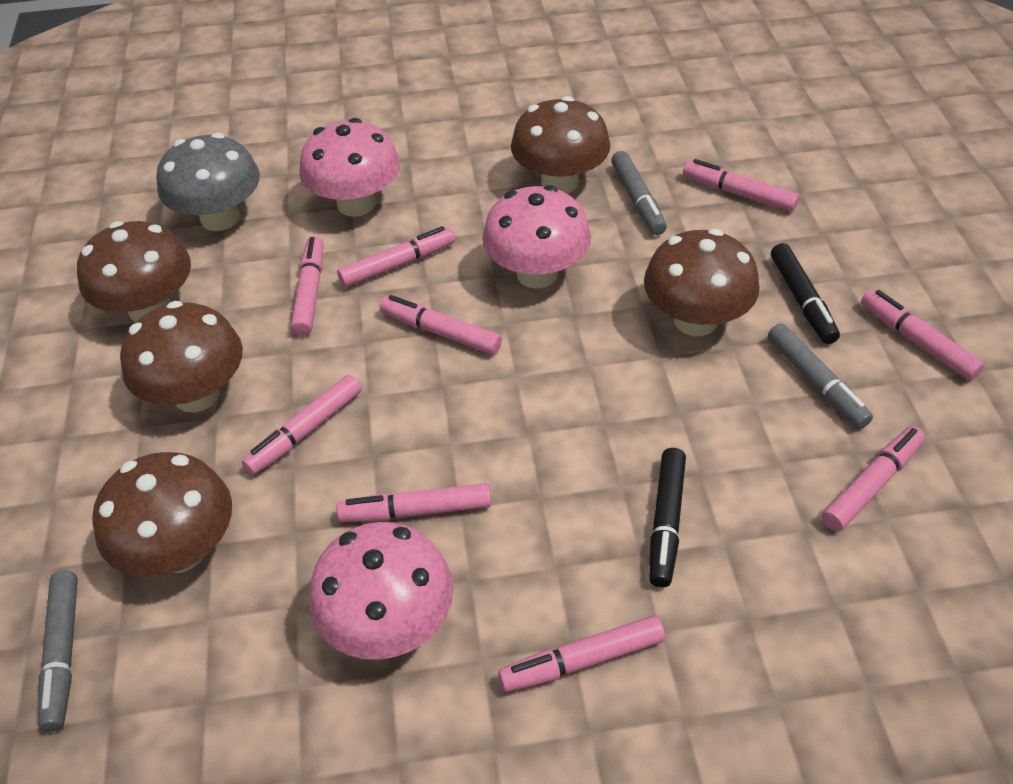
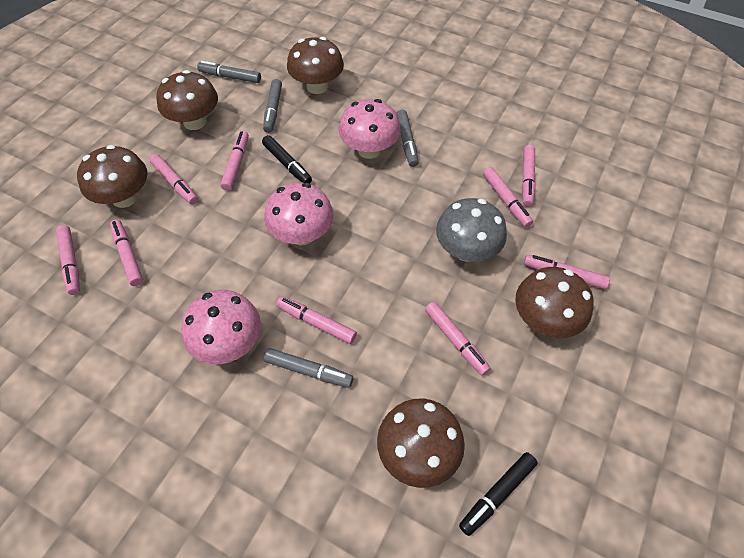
grey marker: 3 -> 4

